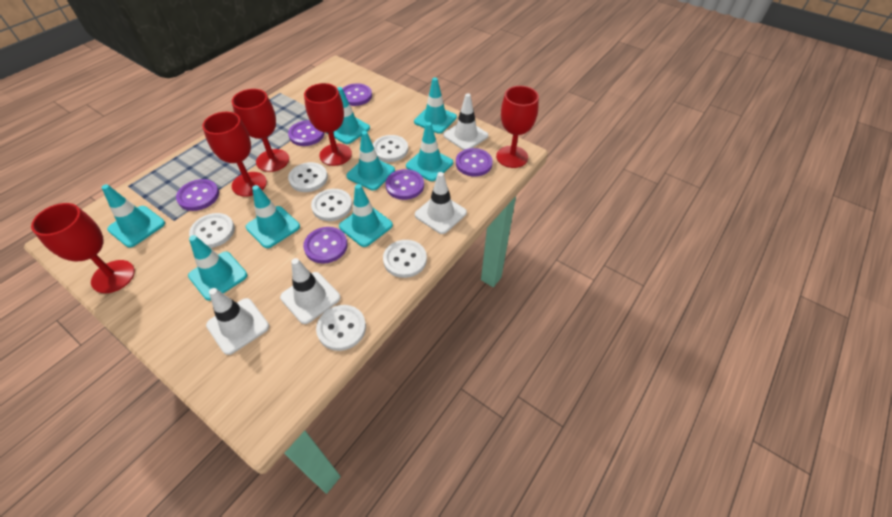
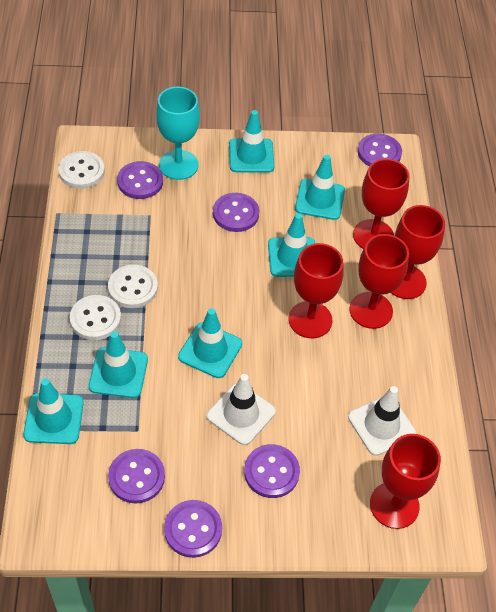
turquoise goblet: 0 -> 1
turquoise traffic cone: 8 -> 6
white button: 6 -> 3
white traffic cone: 4 -> 2

